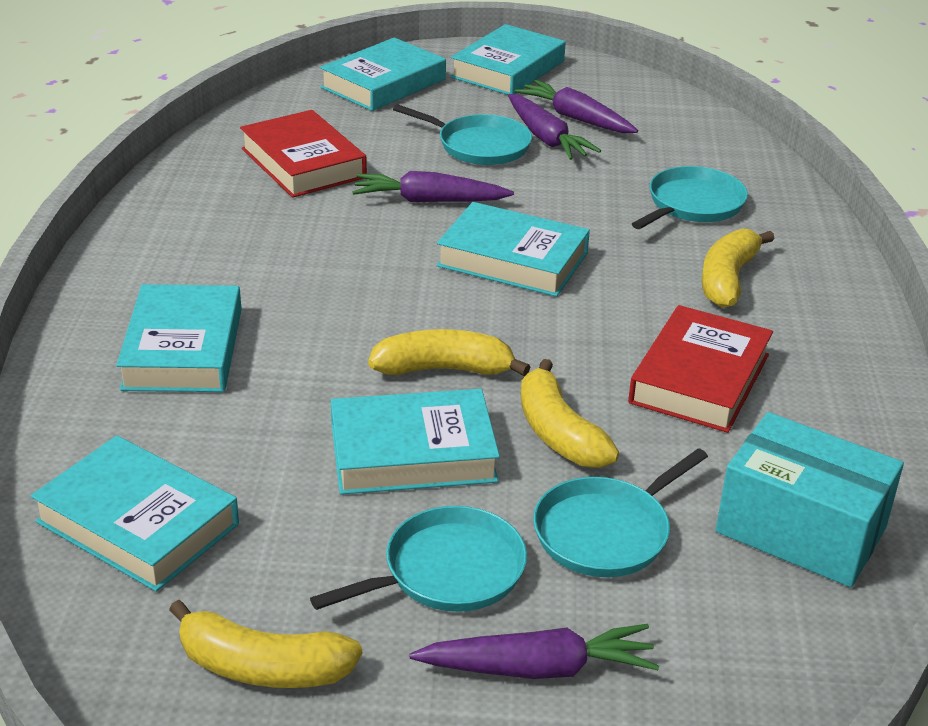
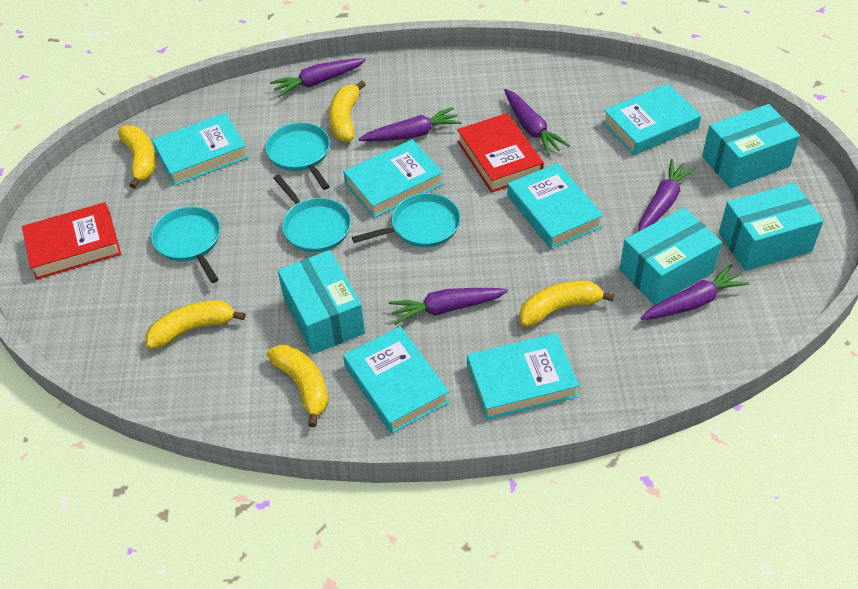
purple carrot: 4 -> 6
turquoise box: 1 -> 4
yellow banana: 4 -> 5

